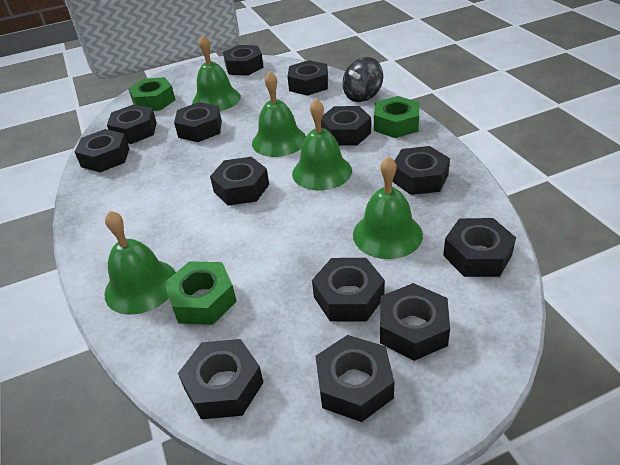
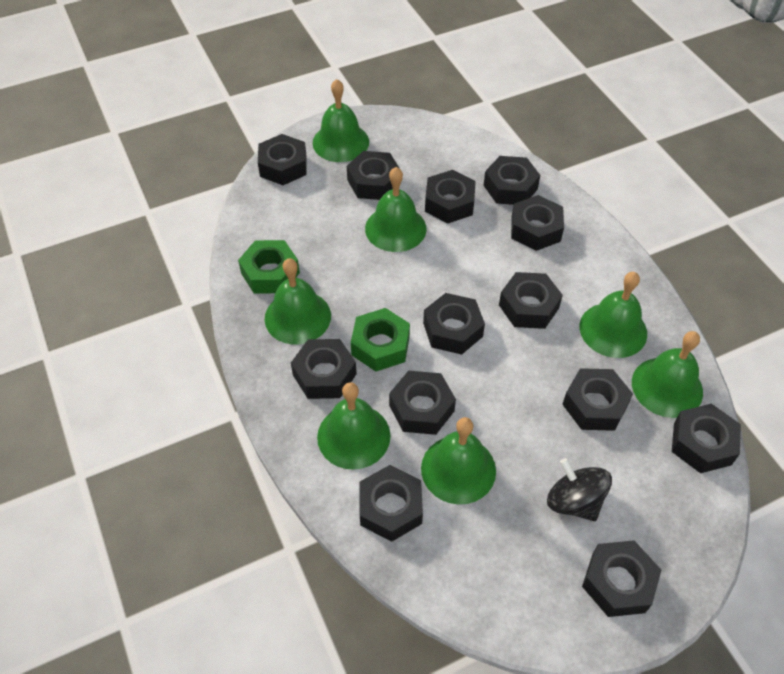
green bell: 5 -> 7
green nut: 3 -> 2

